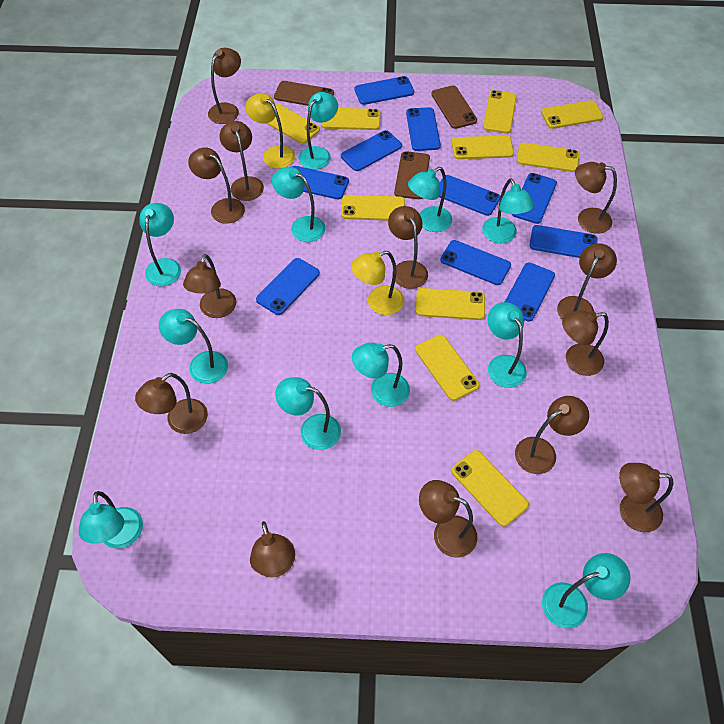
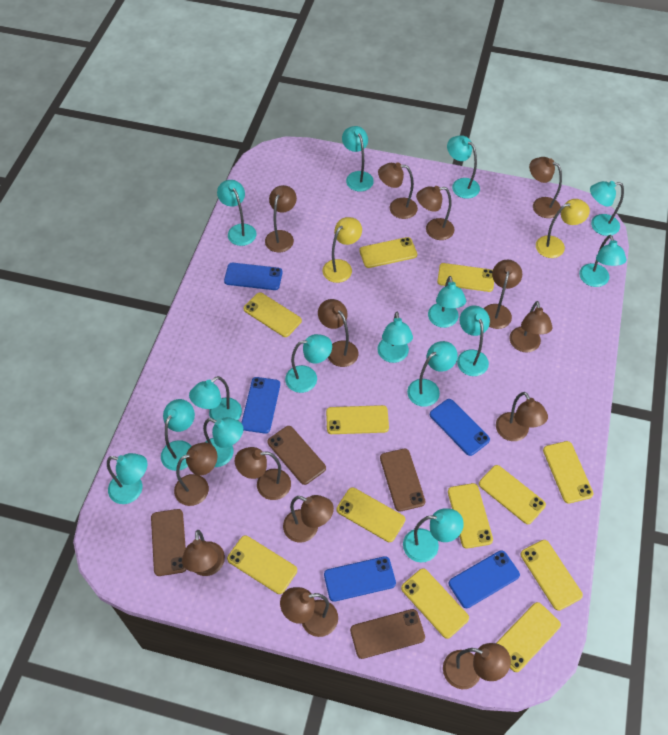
blue phone: 10 -> 5
brown lamp: 13 -> 14
brown phone: 3 -> 4
turquoise lamp: 11 -> 15
yellow phone: 10 -> 12

